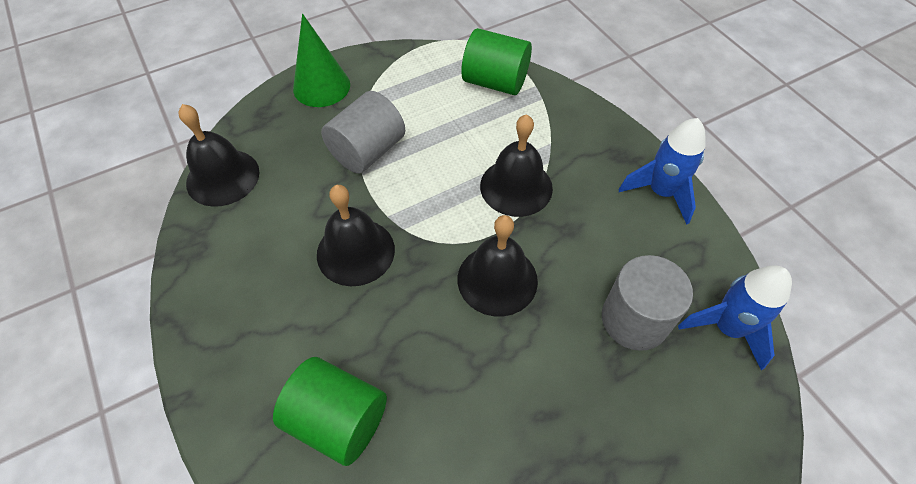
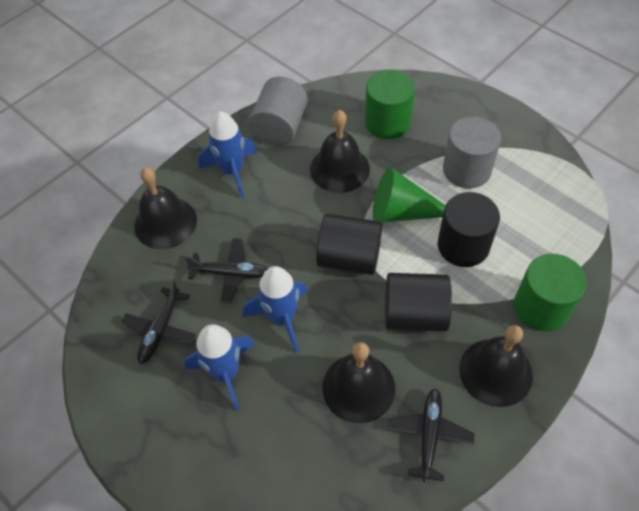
black cylinder: 0 -> 3
black plane: 0 -> 3
blue rocket: 2 -> 3

